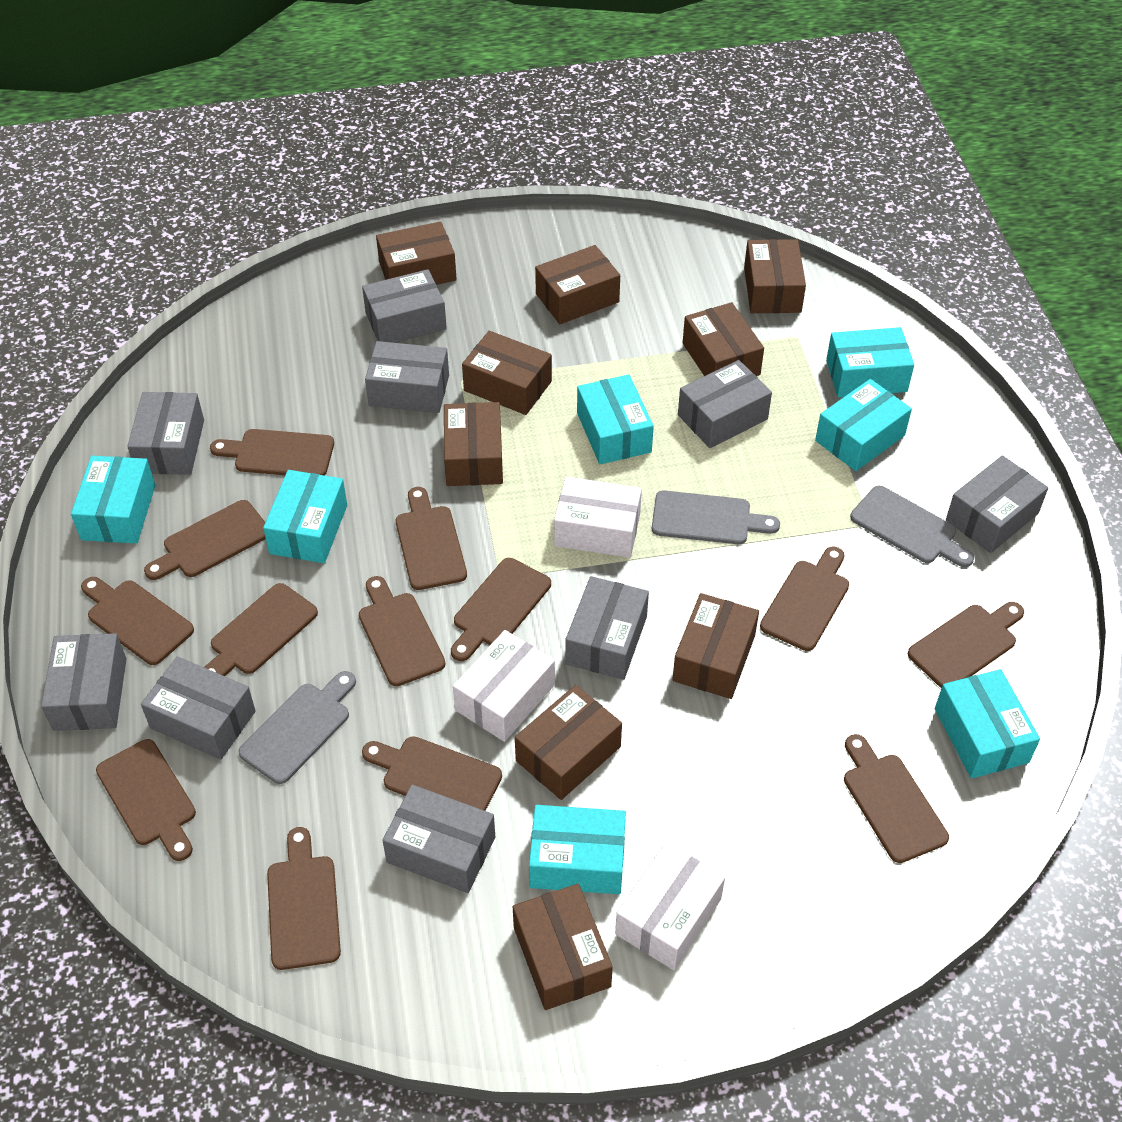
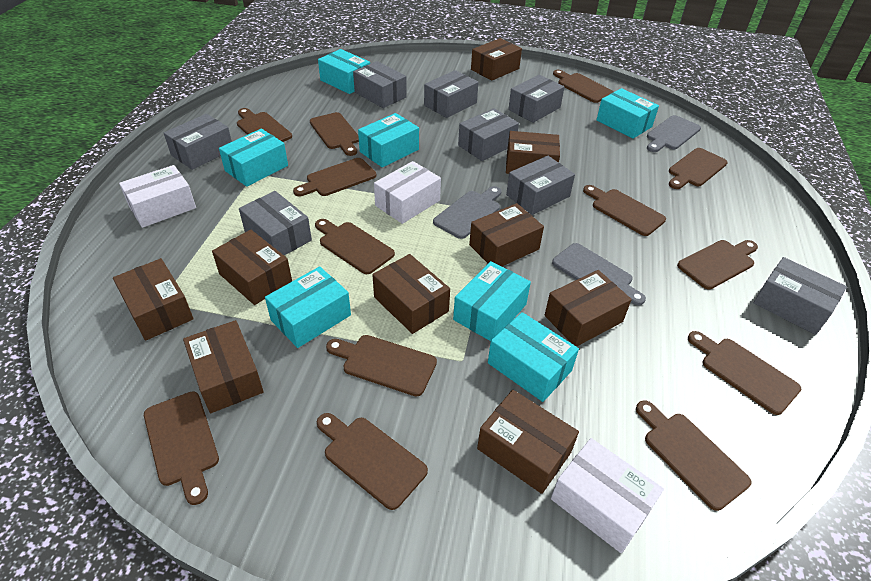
grey box: 9 -> 8

